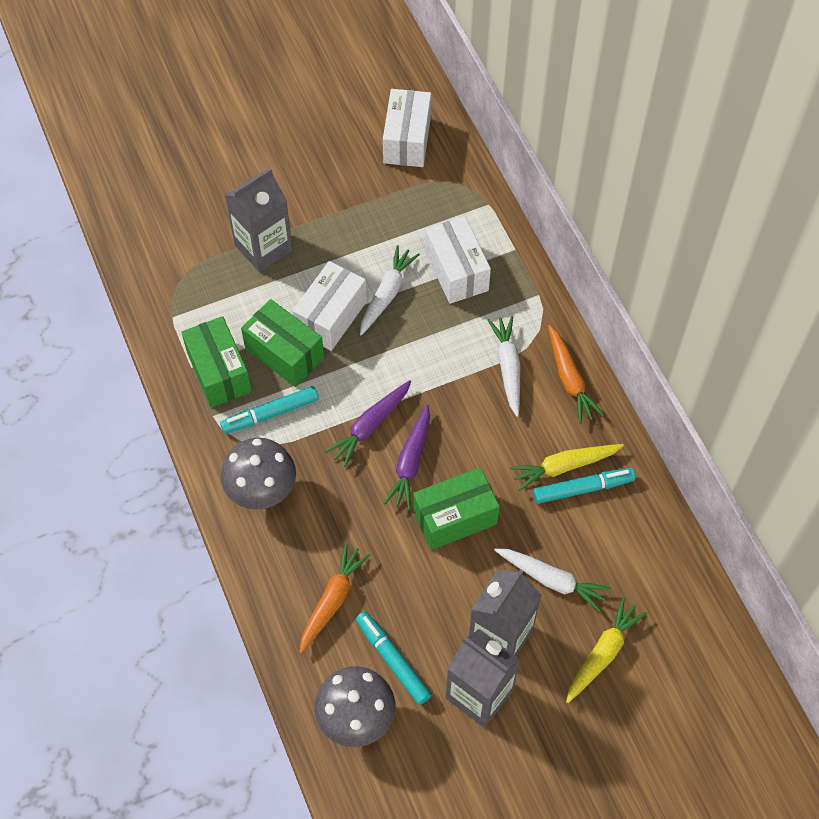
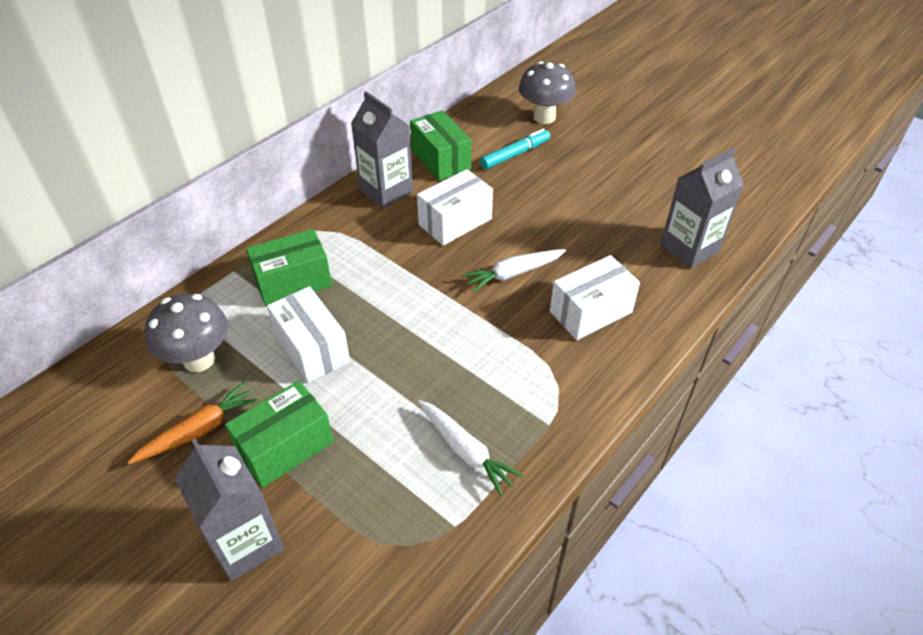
orange carrot: 2 -> 1
purple carrot: 2 -> 0
turquoise marker: 3 -> 1
white carrot: 3 -> 2
yellow carrot: 2 -> 0

